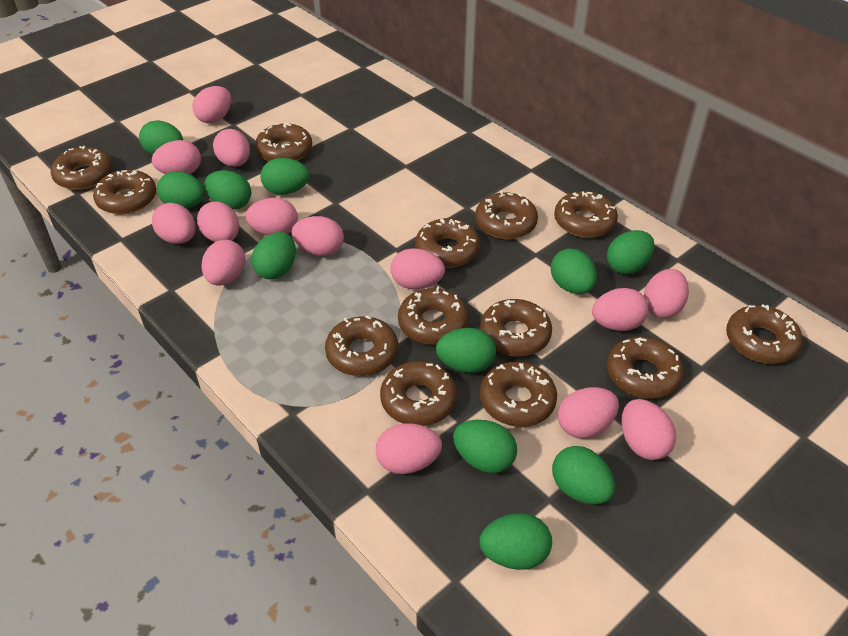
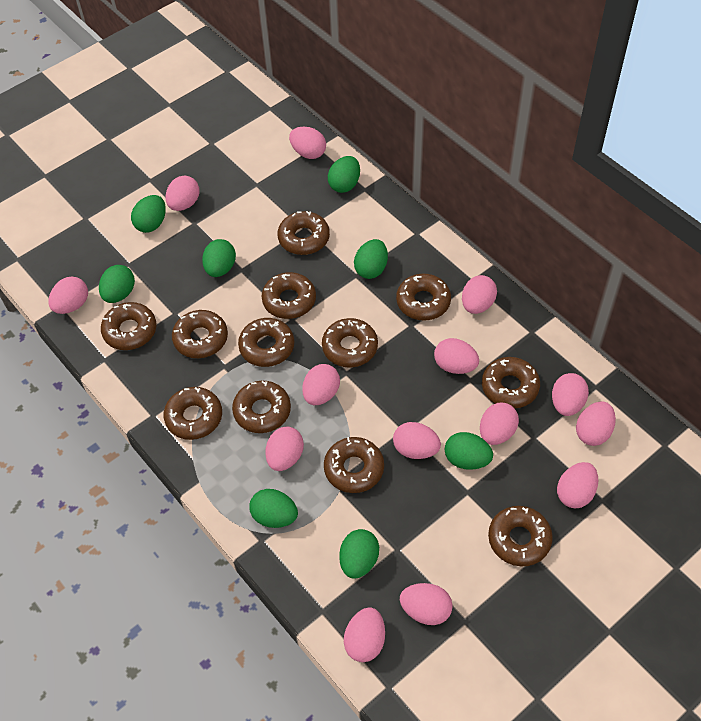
brown donut: 13 -> 12
green egg: 11 -> 8

